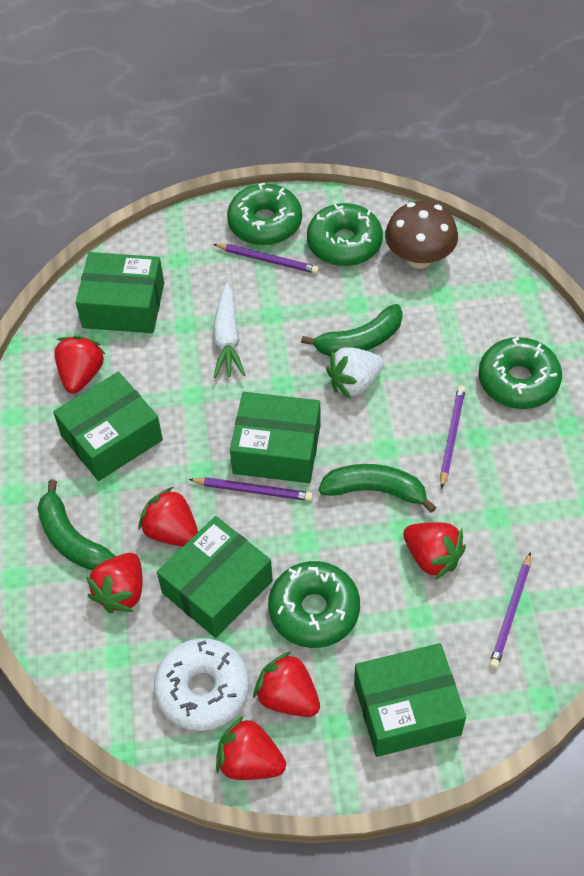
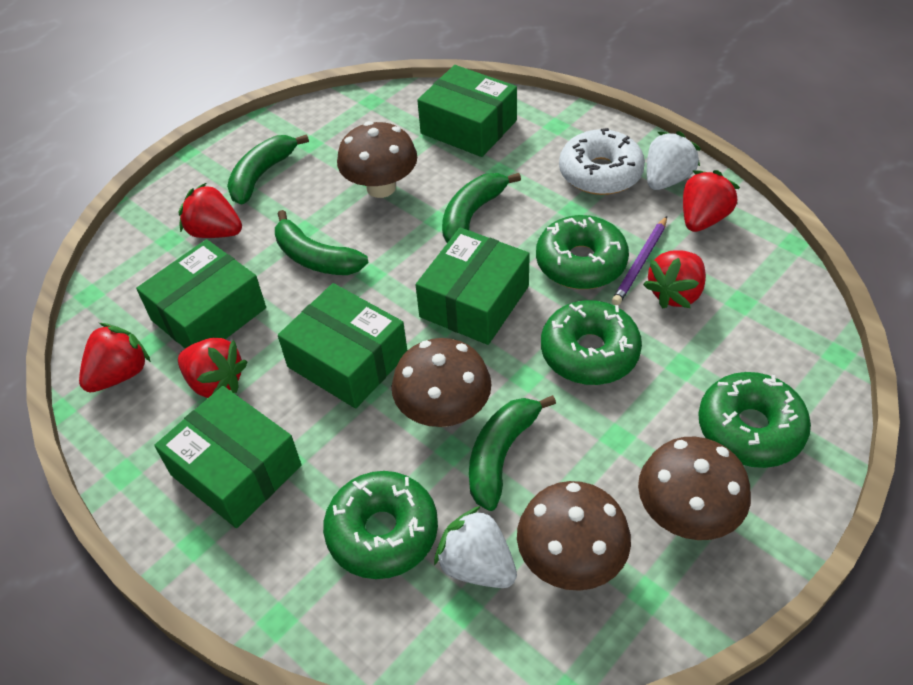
brown mushroom: 1 -> 4
green banana: 3 -> 4
purple pencil: 4 -> 1
red strawberry: 6 -> 5
white carrot: 1 -> 0
white strawberry: 1 -> 2

